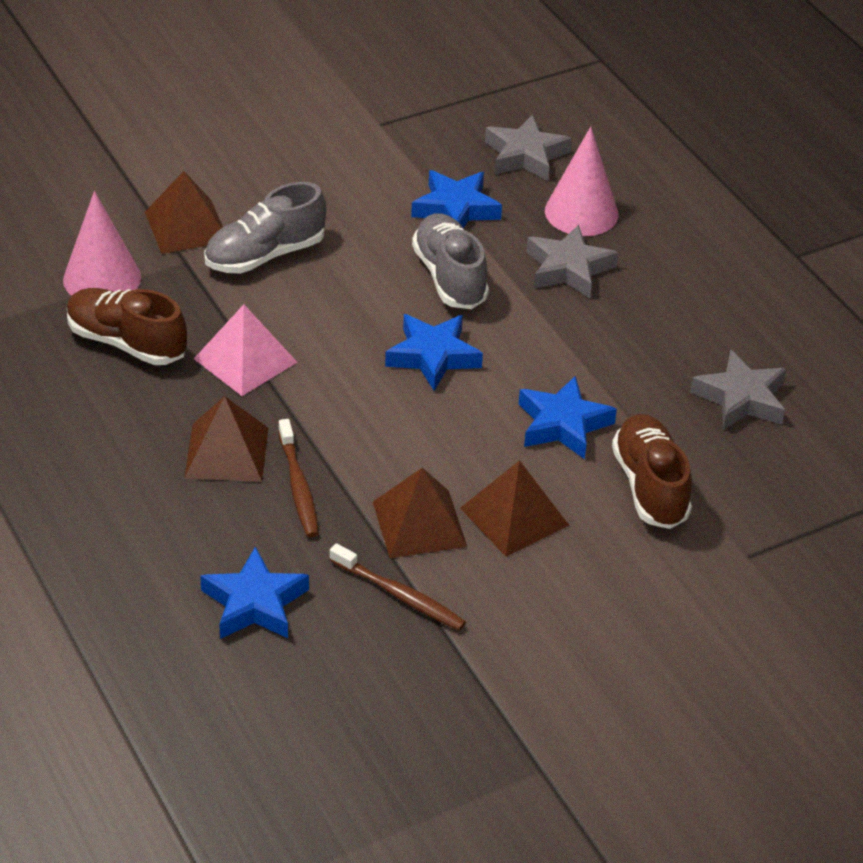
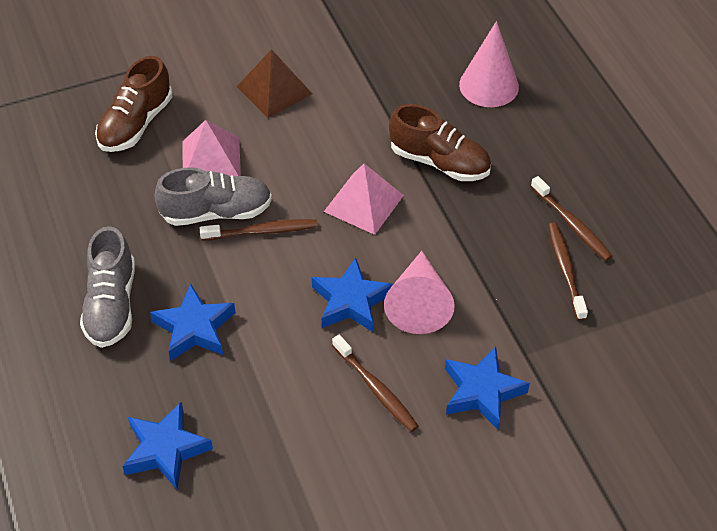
brown pyramid: 4 -> 1
brown toothbrush: 2 -> 4
grey star: 3 -> 0
pink pyramid: 1 -> 2

